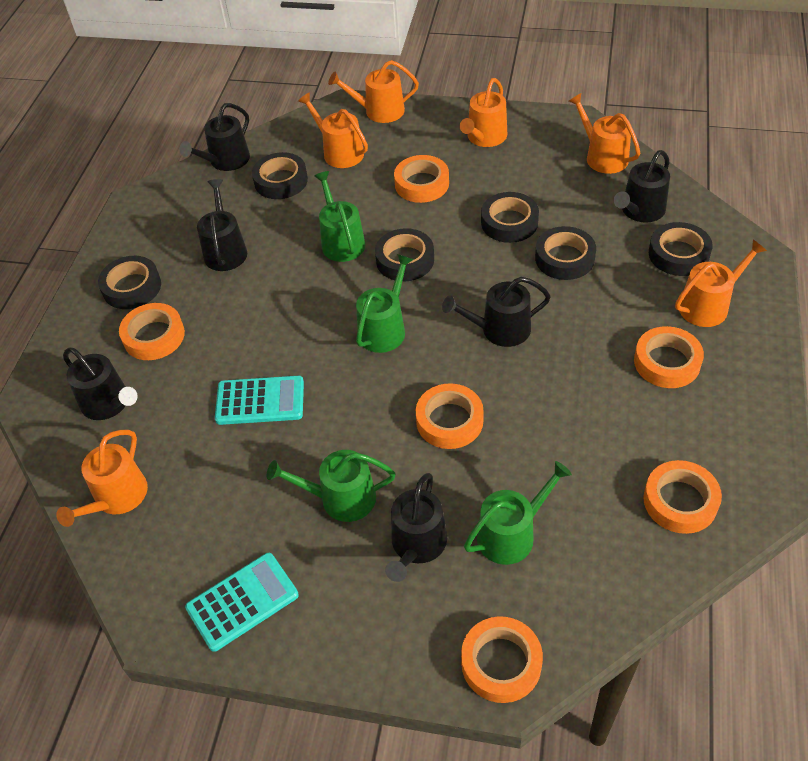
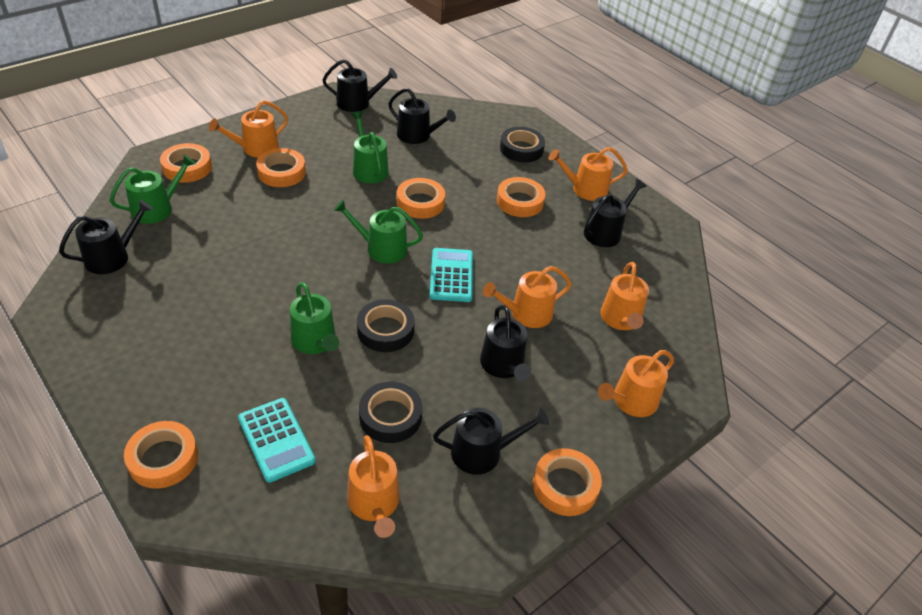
black tape: 6 -> 3

